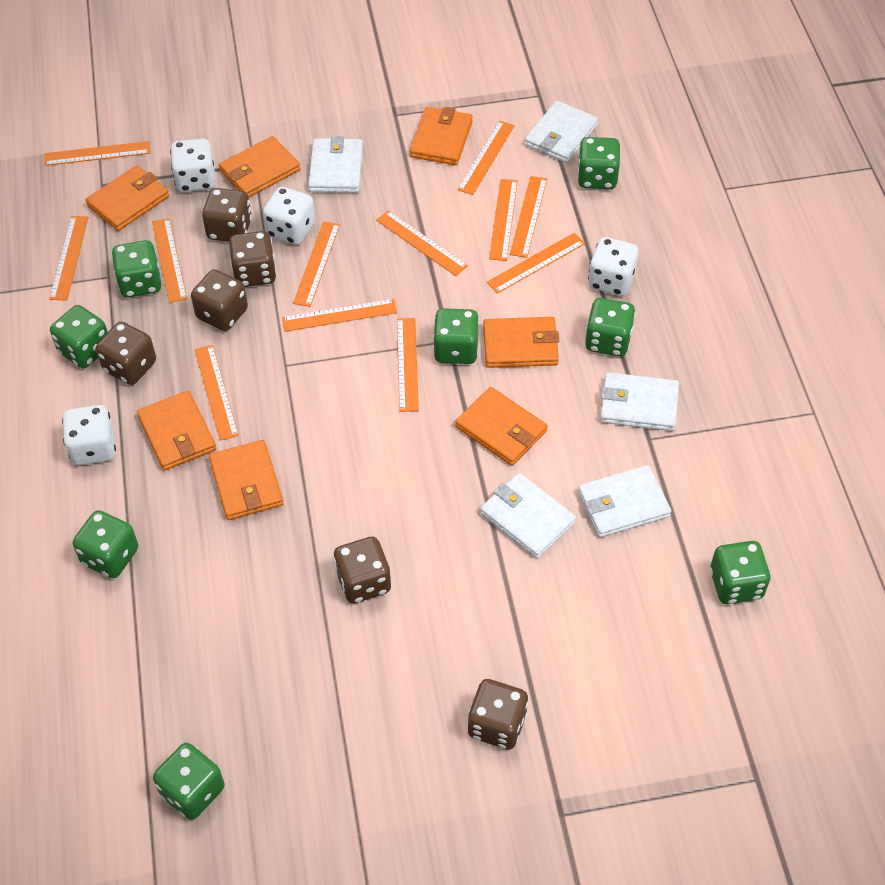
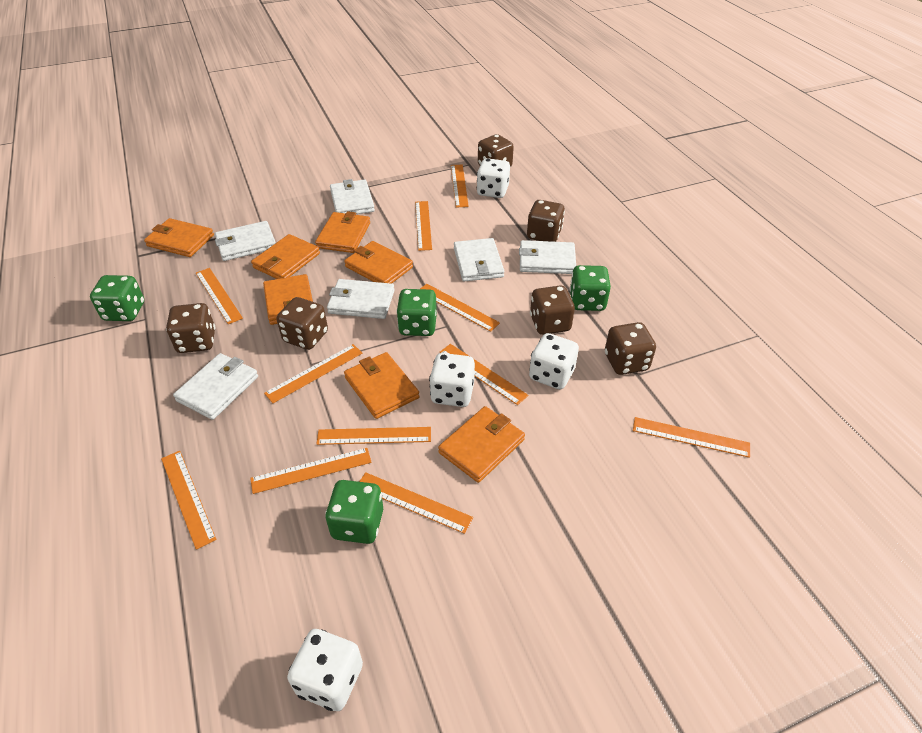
green dice: 8 -> 4
orange ruler: 12 -> 11
white wallet: 5 -> 6

